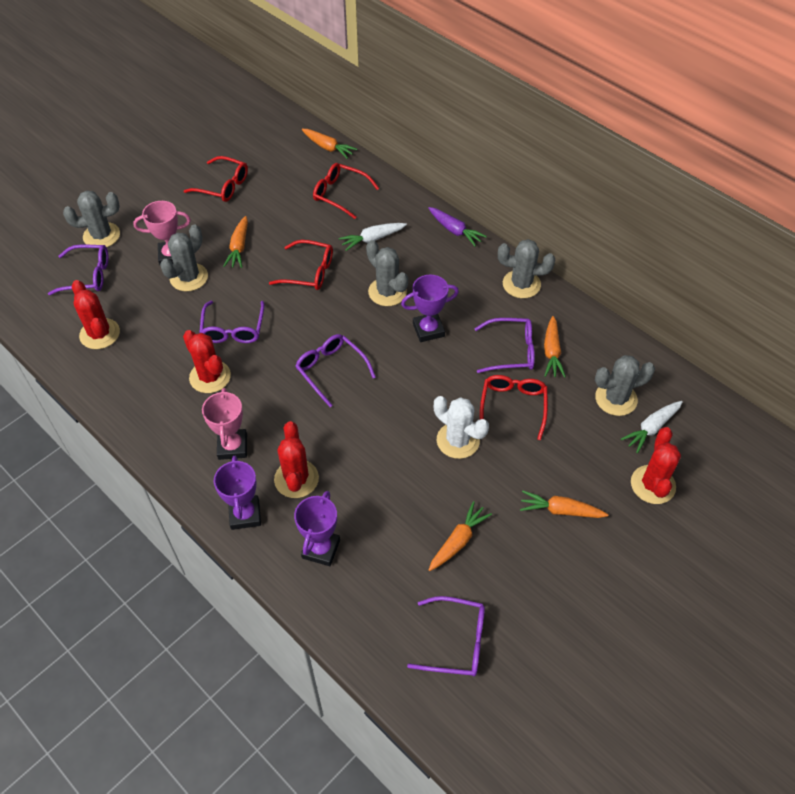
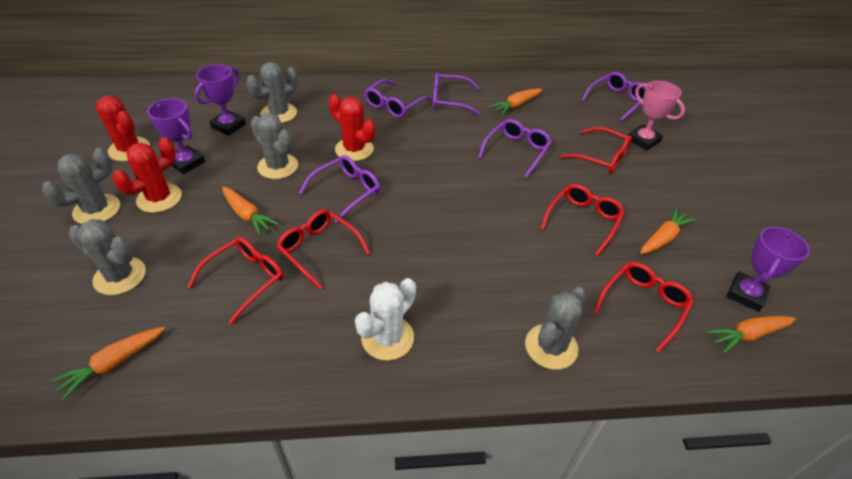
pink trophy: 2 -> 1
purple carrot: 1 -> 0
red cactus: 4 -> 3
red glasses: 4 -> 5
white carrot: 2 -> 0

